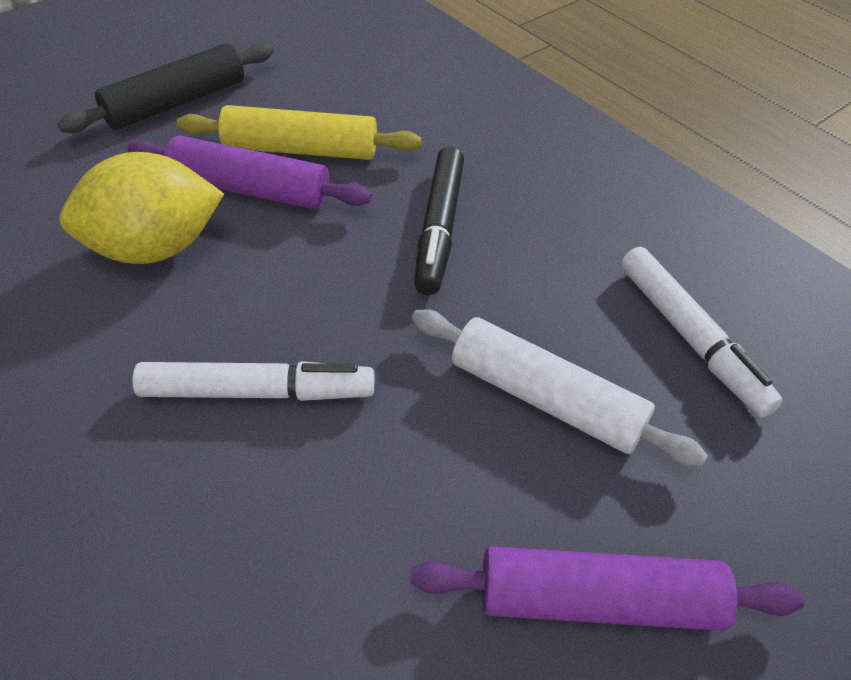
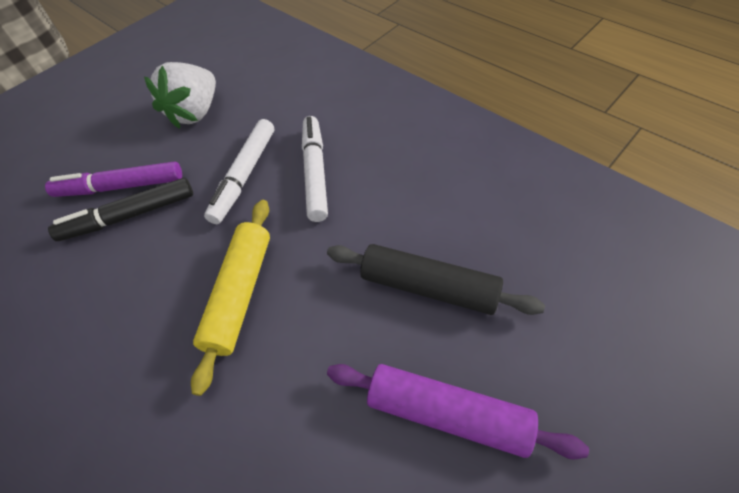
purple marker: 0 -> 1
purple rolling pin: 2 -> 1
white rolling pin: 1 -> 0
white strawberry: 0 -> 1
yellow lemon: 1 -> 0

